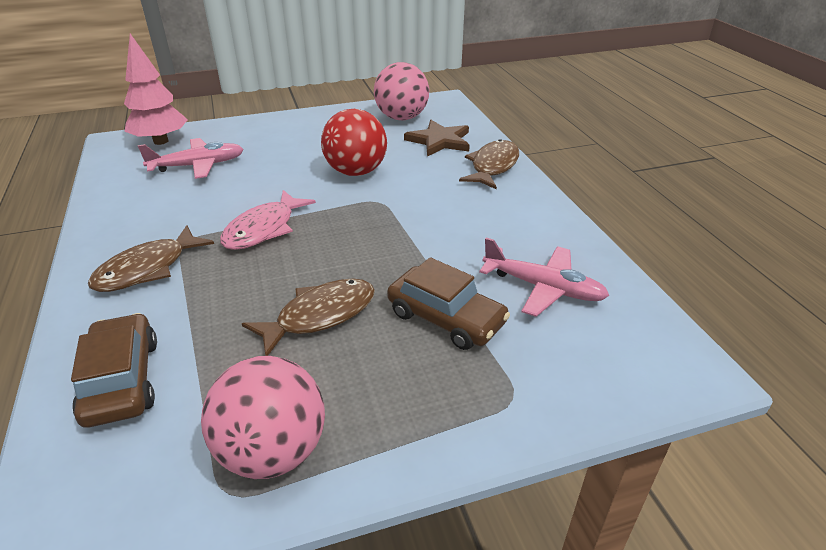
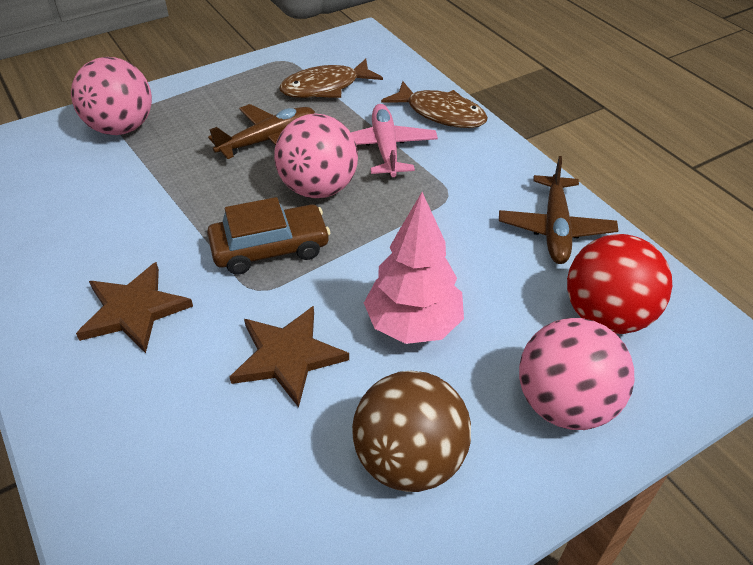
brown ball: 0 -> 1
brown car: 2 -> 1
brown fish: 3 -> 2
brown plane: 0 -> 2
brown star: 1 -> 2
pink ball: 2 -> 3
pink fish: 1 -> 0
pink plane: 2 -> 1

